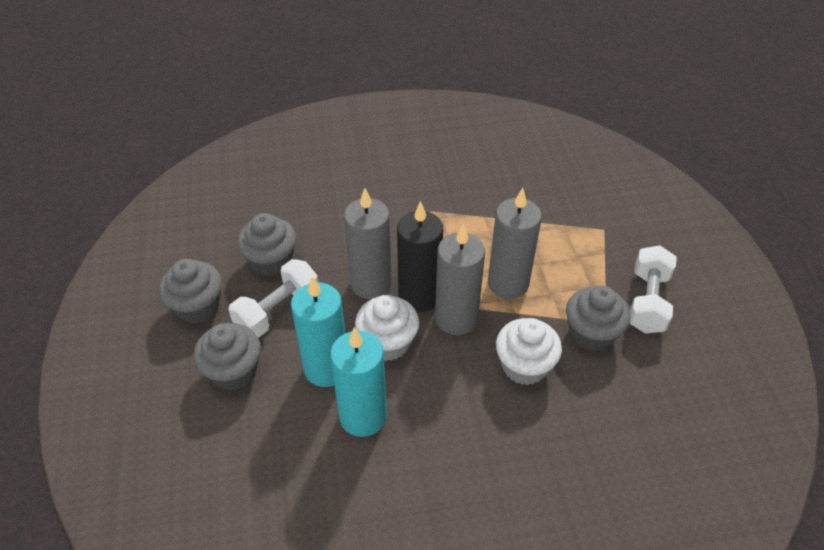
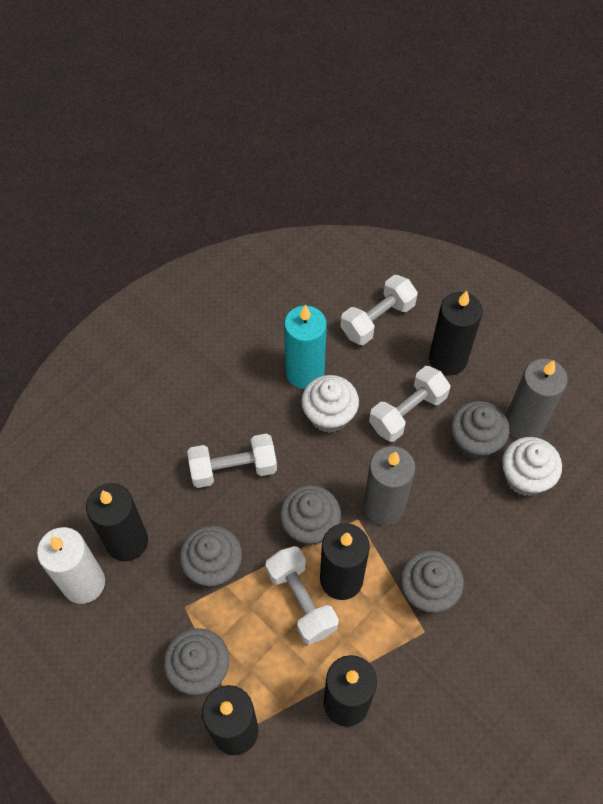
black candle: 1 -> 5
grey candle: 3 -> 2
grey cupcake: 4 -> 5
turquoise candle: 2 -> 1
white candle: 0 -> 1
white dumbbell: 2 -> 4

